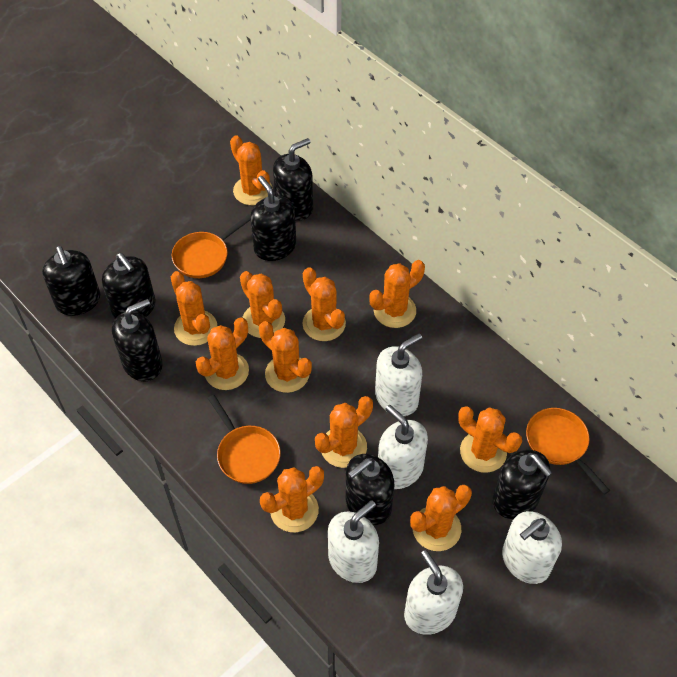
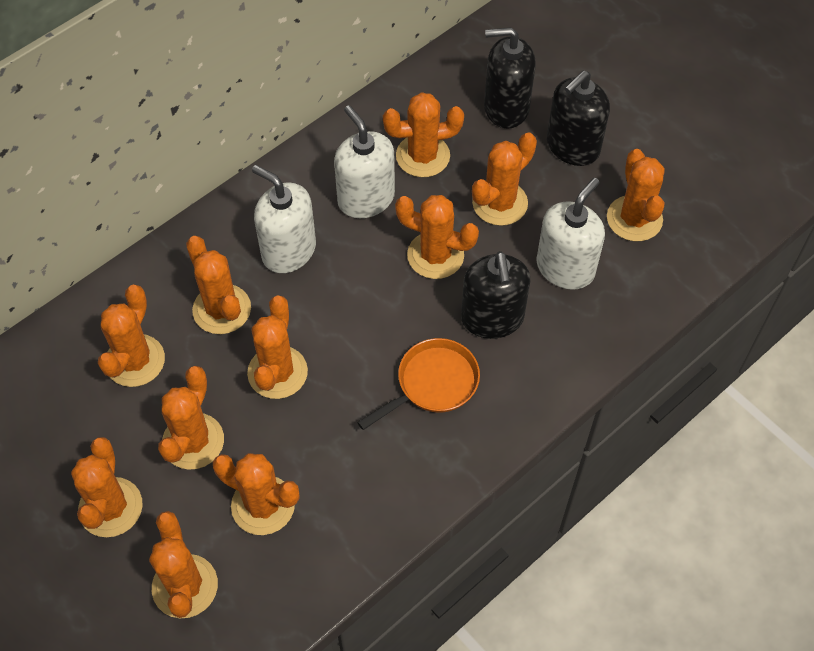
black soap dispenser: 7 -> 3
orange pan: 3 -> 1
white soap dispenser: 5 -> 3

